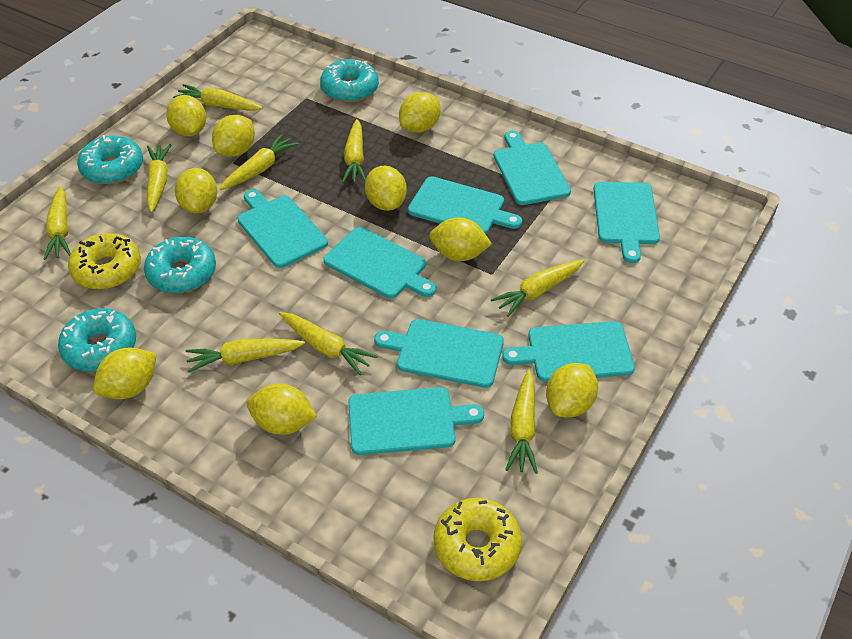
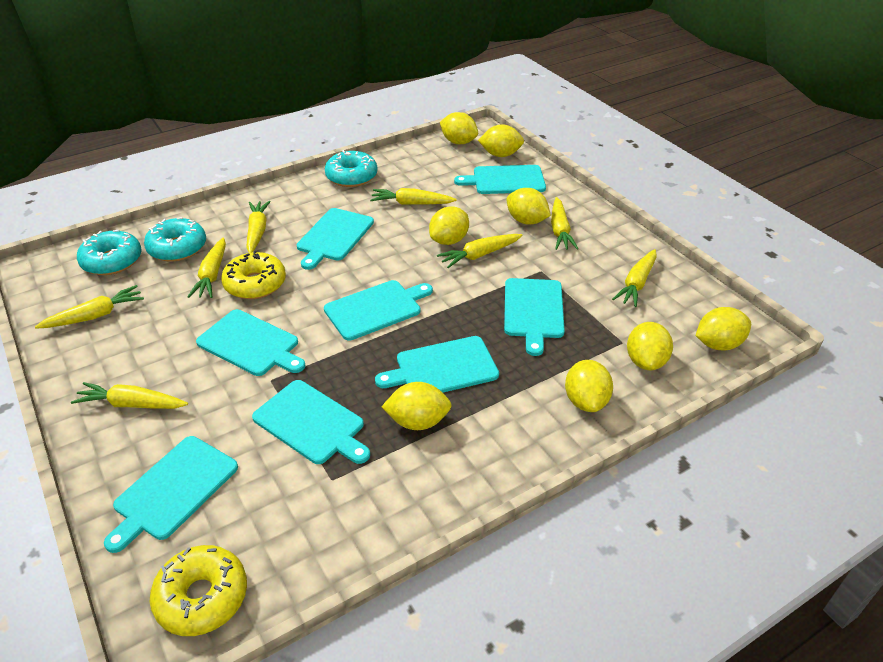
turquoise donut: 4 -> 3
yellow carrot: 9 -> 8
yellow lemon: 9 -> 8

